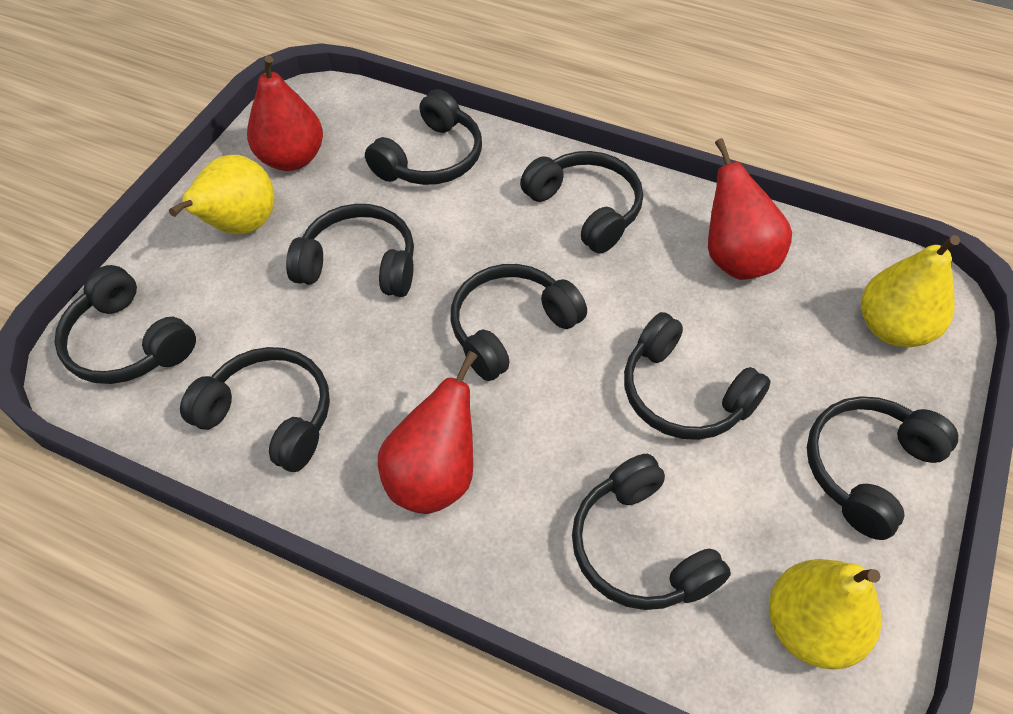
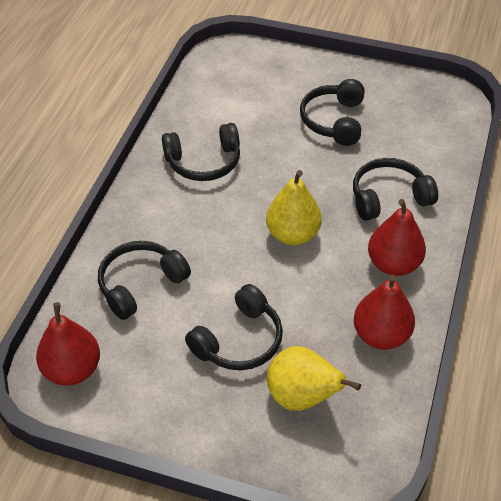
black headphones: 9 -> 5
yellow pear: 3 -> 2

